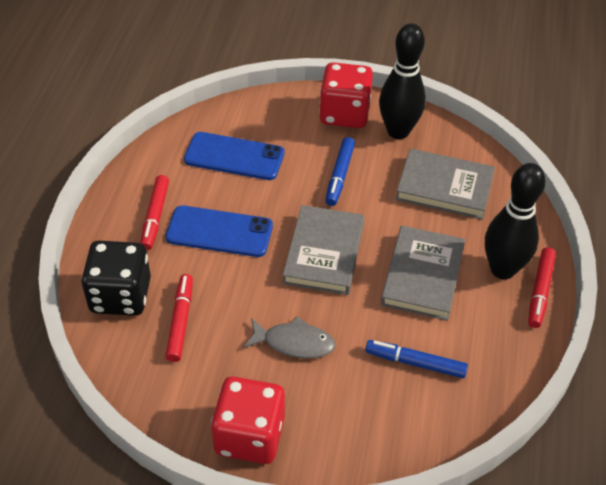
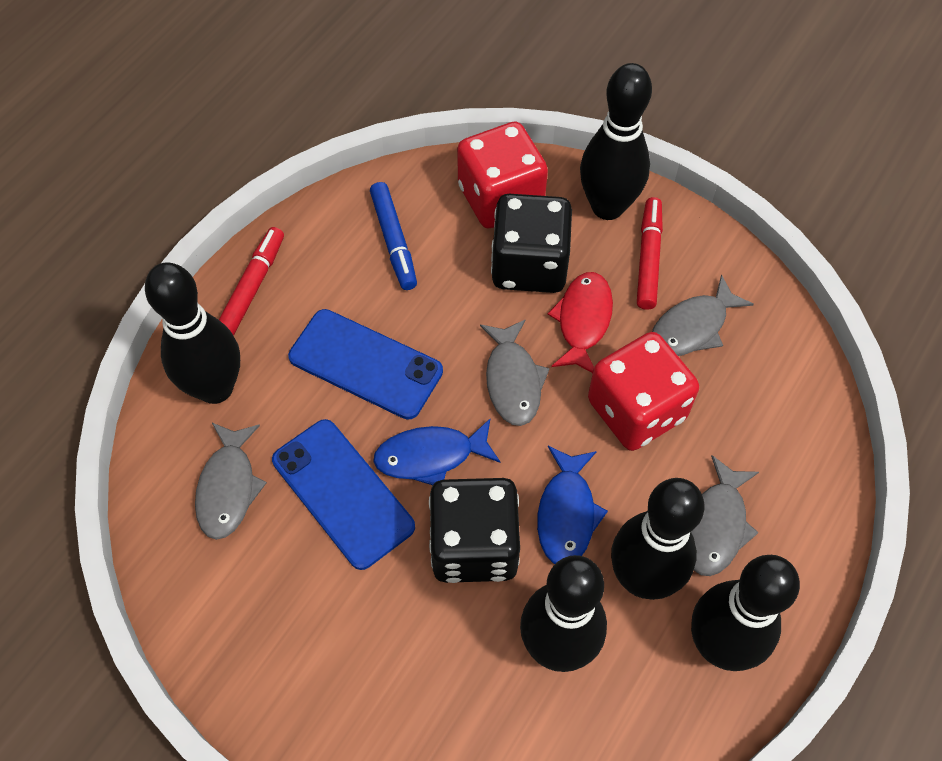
black bowling pin: 2 -> 5
black dice: 1 -> 2
blue fish: 0 -> 2
blue marker: 2 -> 1
grey book: 3 -> 0
grey fish: 1 -> 4
red fish: 0 -> 1
red marker: 3 -> 2

